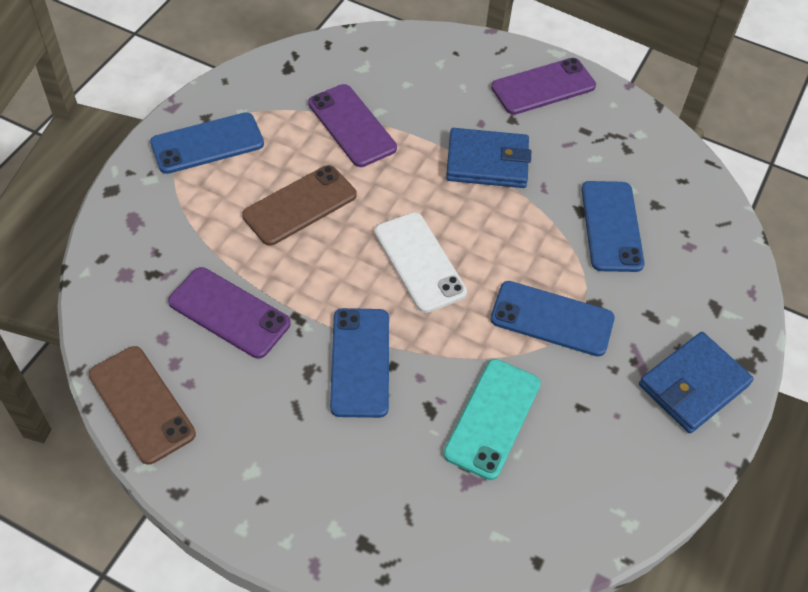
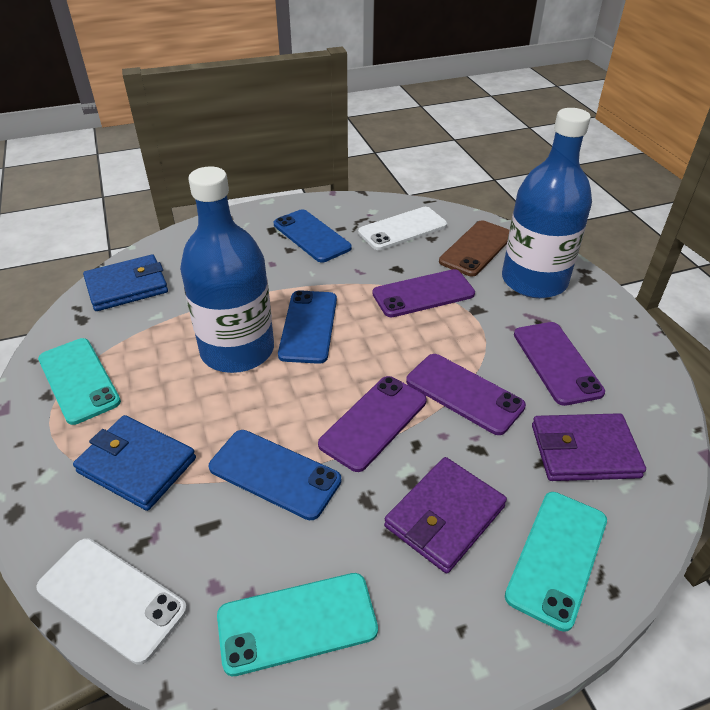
blue bottle: 0 -> 2
blue phone: 4 -> 3
brown phone: 2 -> 1
purple phone: 3 -> 4
purple wallet: 0 -> 2
turquoise phone: 1 -> 3
white phone: 1 -> 2

